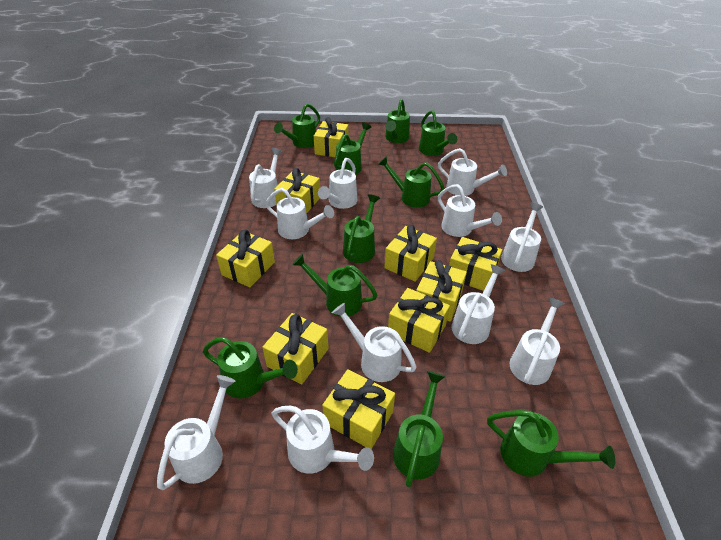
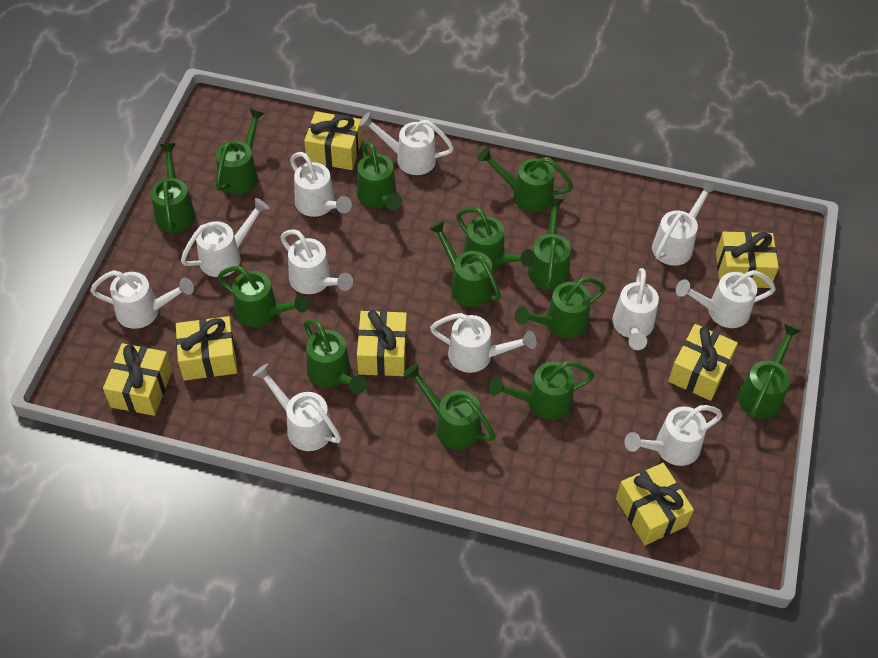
green watering can: 10 -> 13
yellow gift: 9 -> 7

